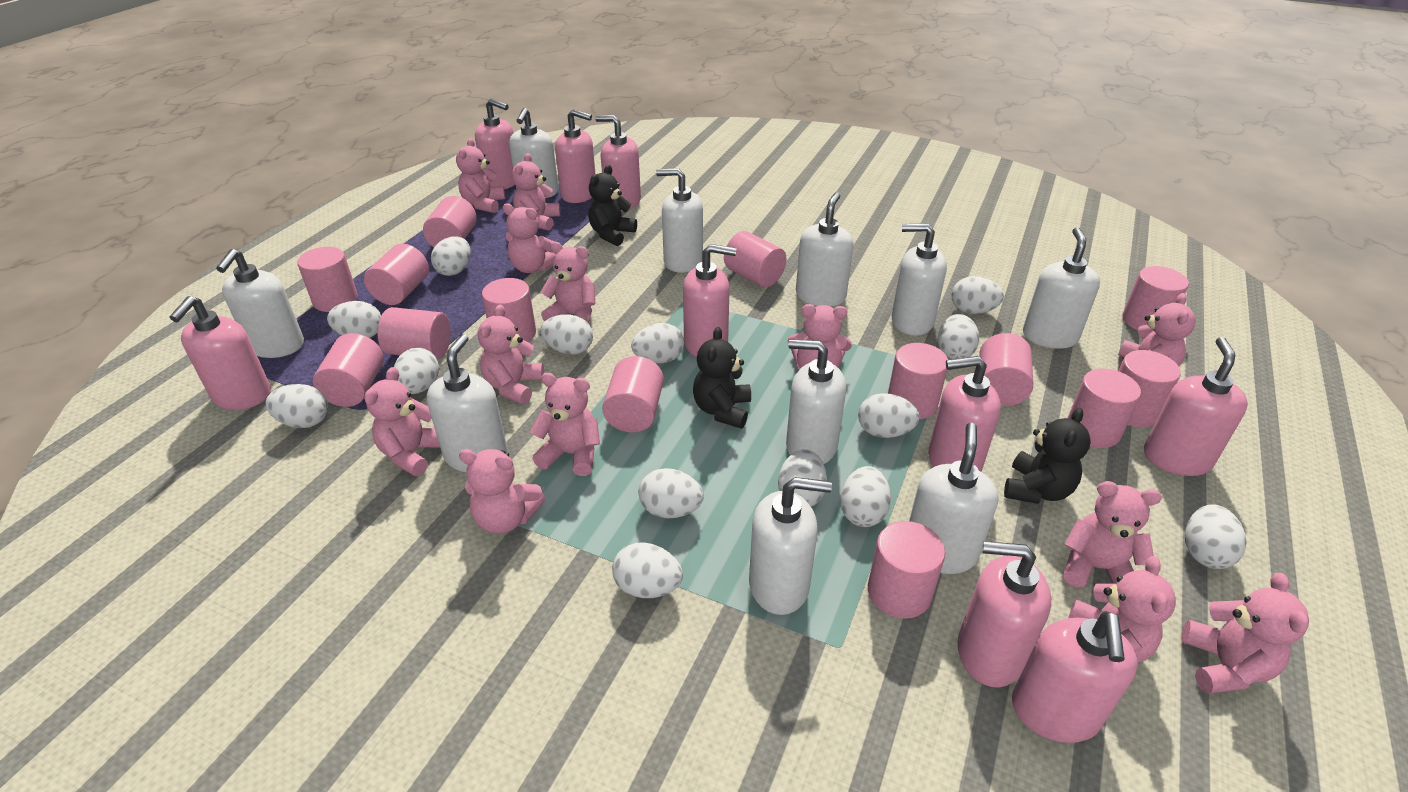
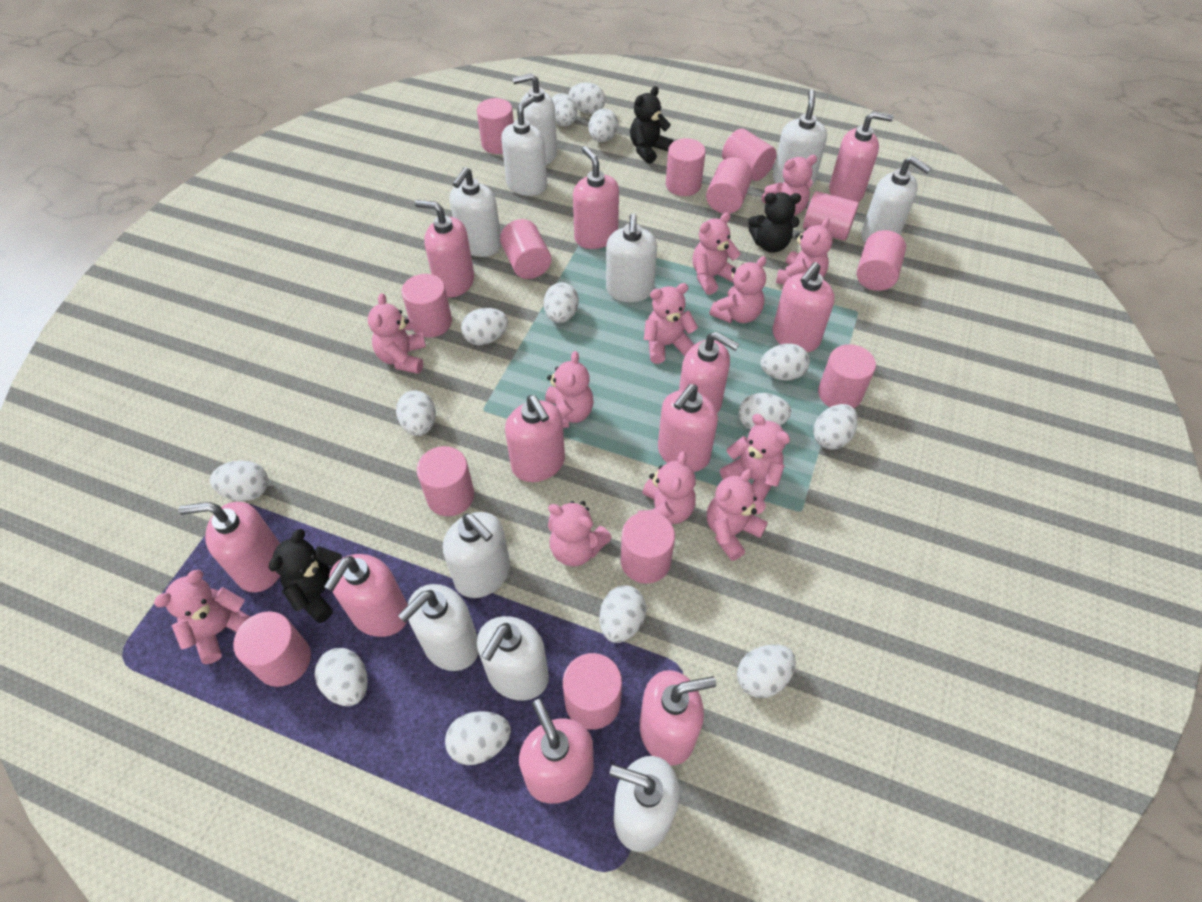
pink cylinder: 14 -> 13
pink soap dispenser: 9 -> 11
pink teddy bear: 13 -> 12

